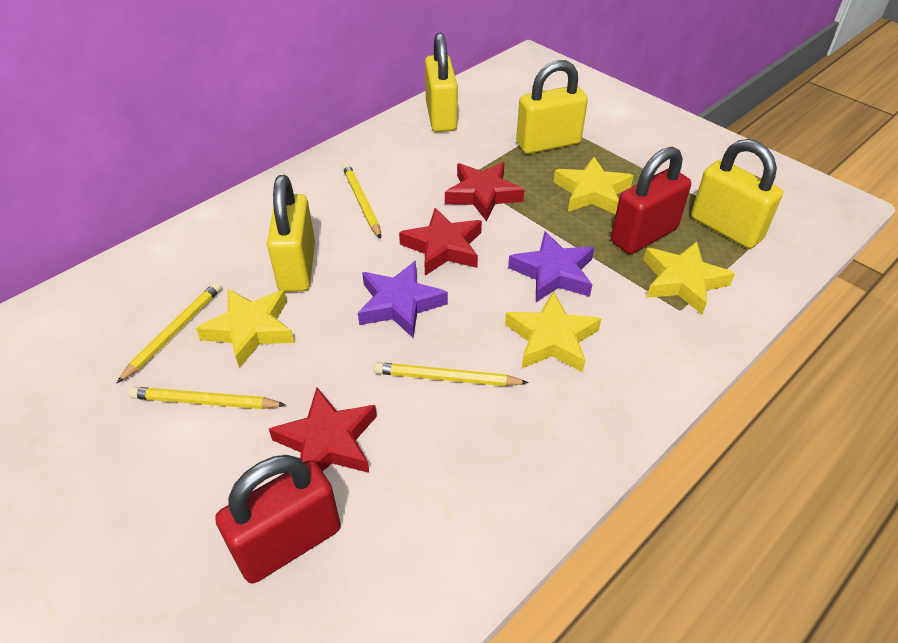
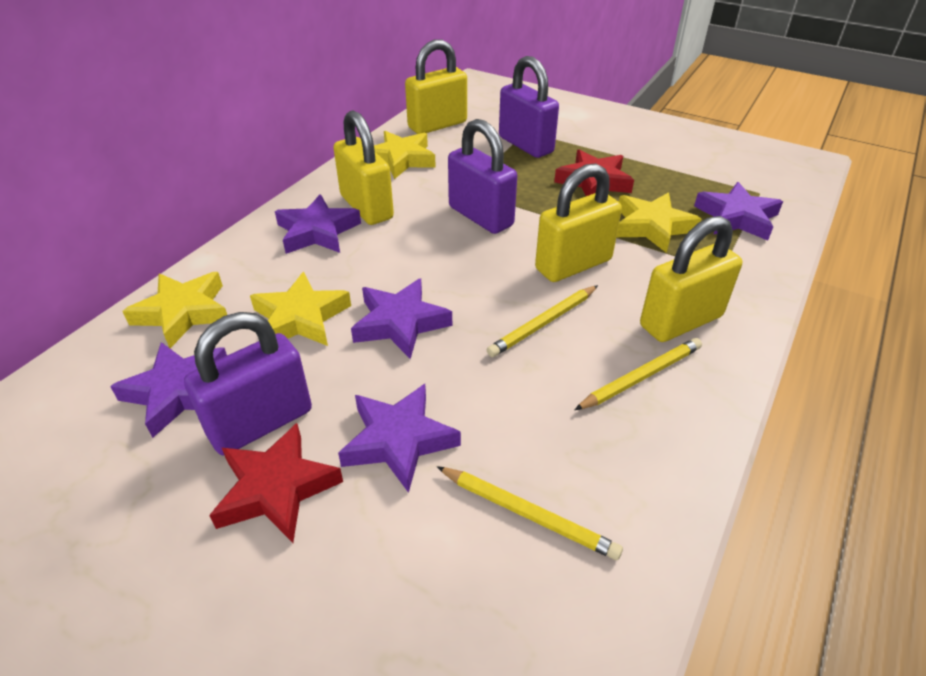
purple padlock: 0 -> 3
purple star: 2 -> 5
red padlock: 2 -> 0
red star: 3 -> 2
yellow pencil: 4 -> 3

